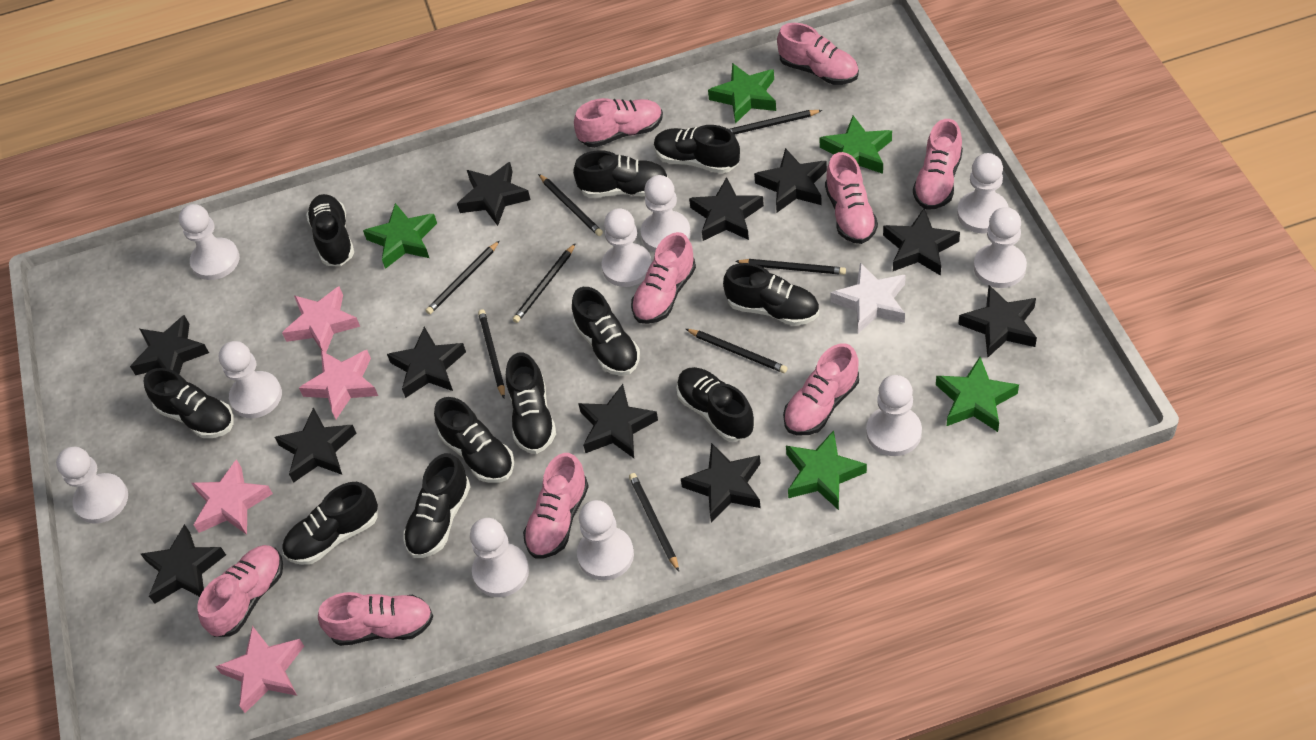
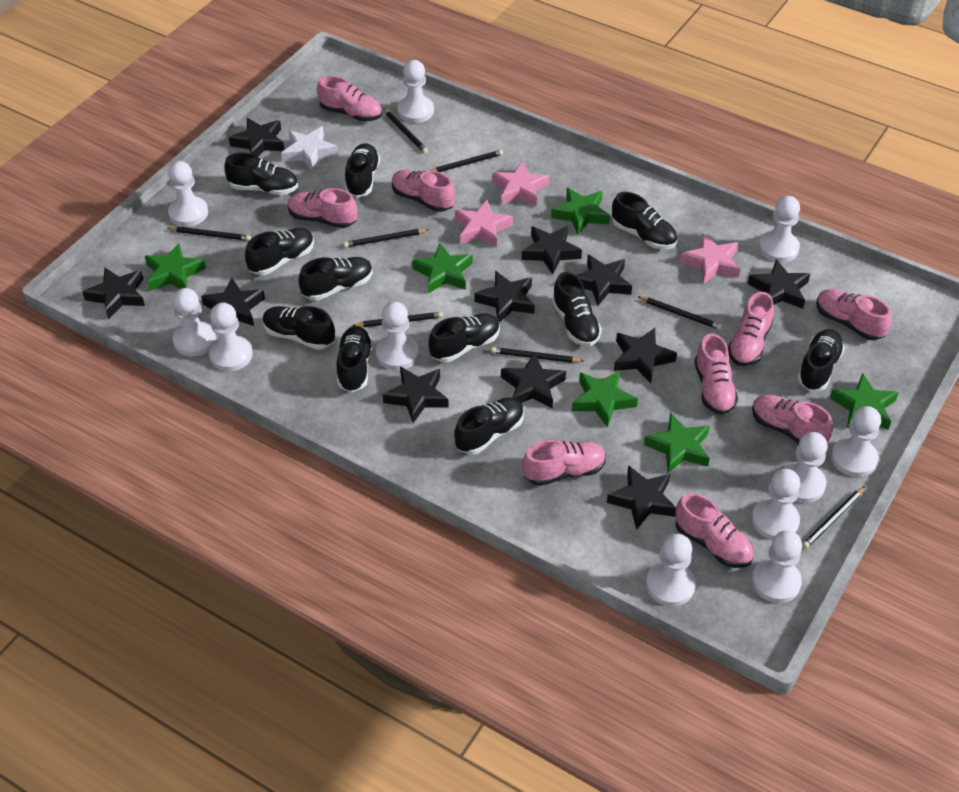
green star: 5 -> 6
pink star: 4 -> 3
white pawn: 10 -> 11

